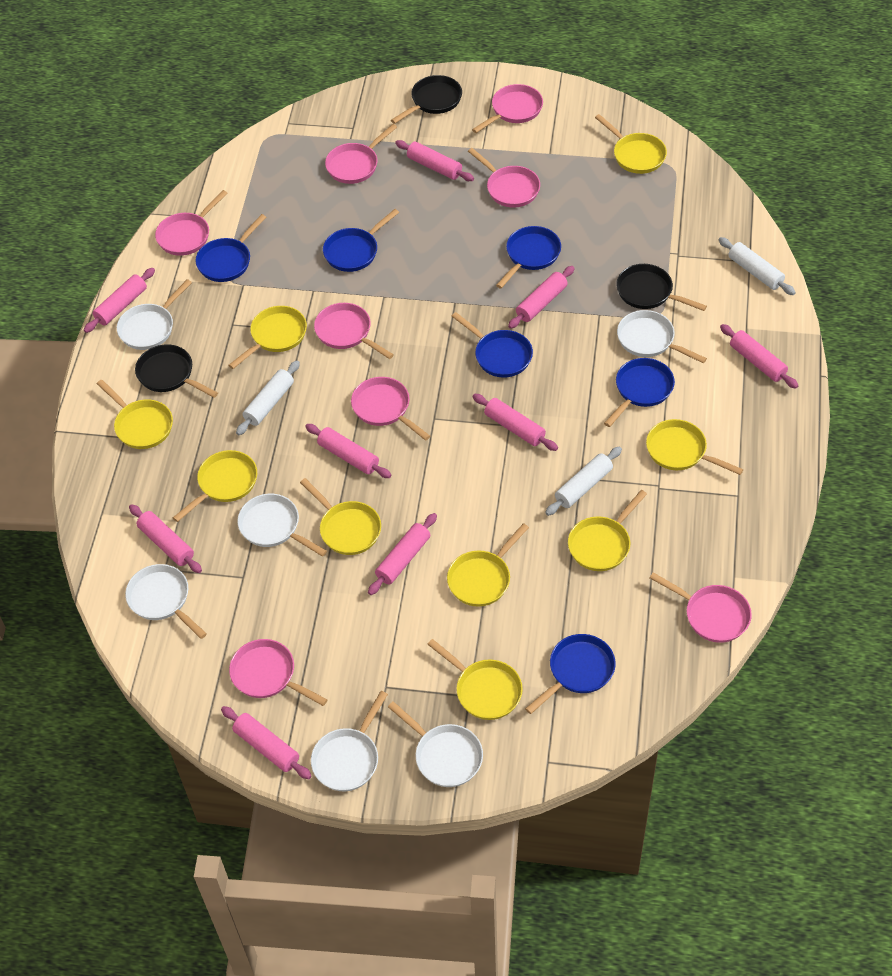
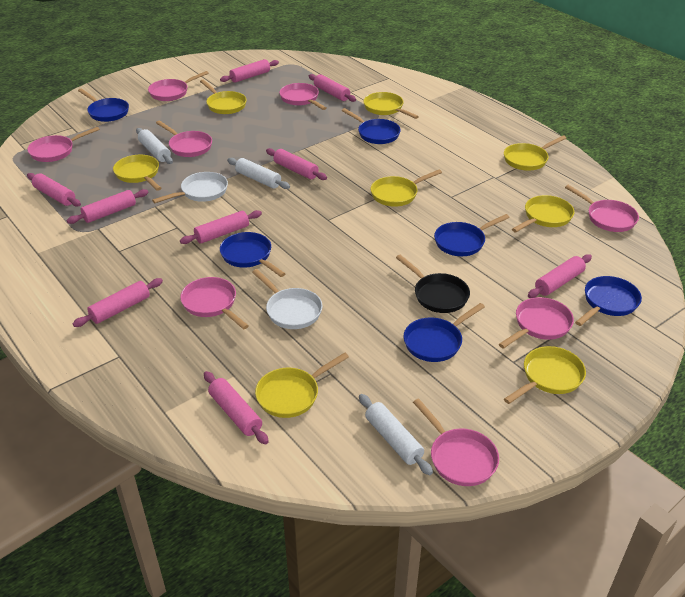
black pan: 3 -> 1
white pan: 6 -> 2
yellow pan: 9 -> 8

